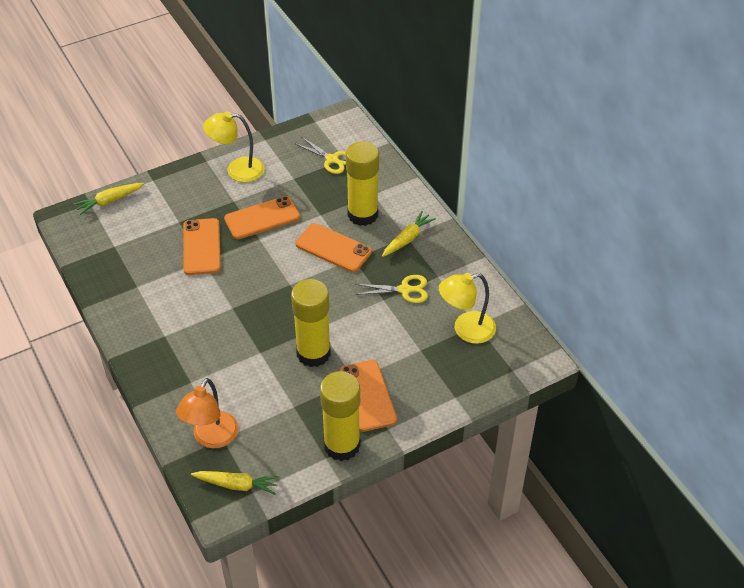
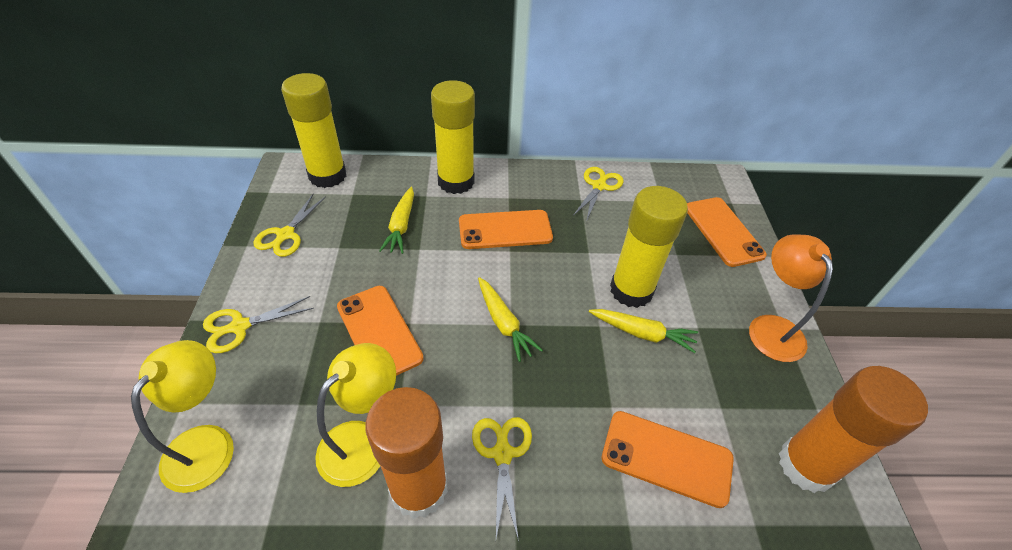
orange glue stick: 0 -> 2
yellow scissors: 2 -> 4

